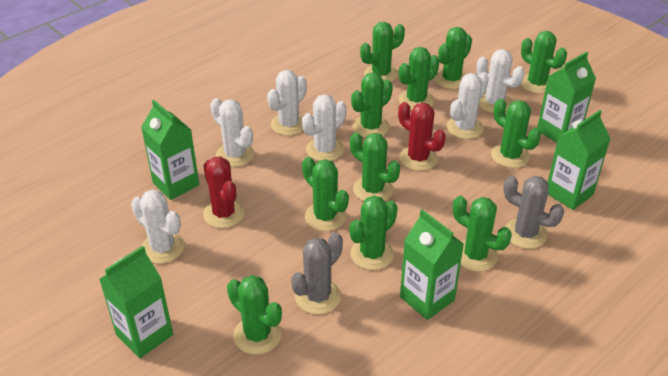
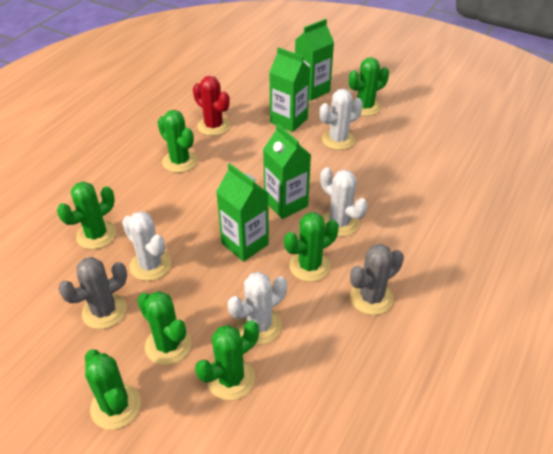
green cactus: 11 -> 7
green carton: 5 -> 4
red cactus: 2 -> 1
white cactus: 6 -> 4

